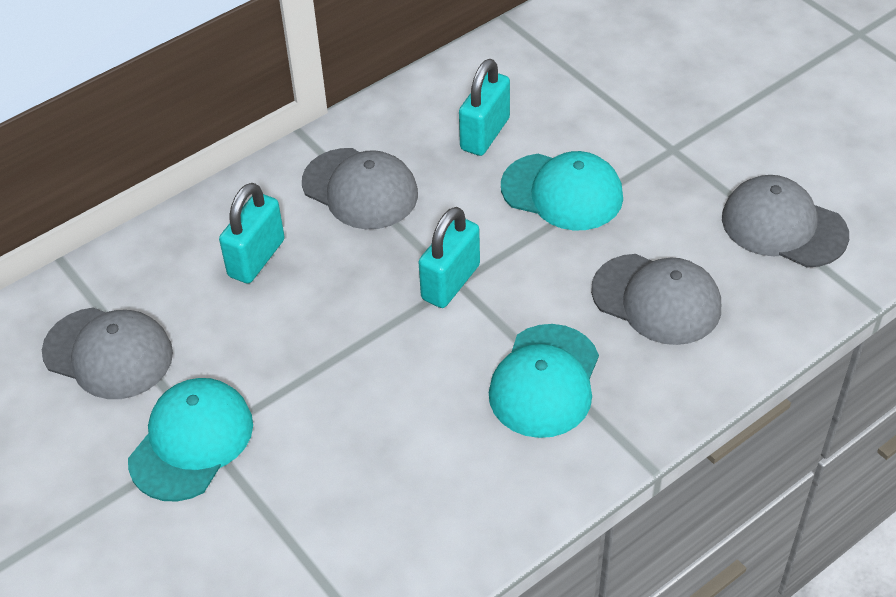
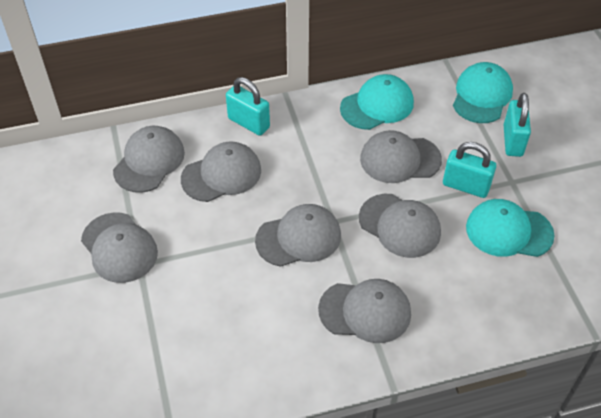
grey cap: 4 -> 7

